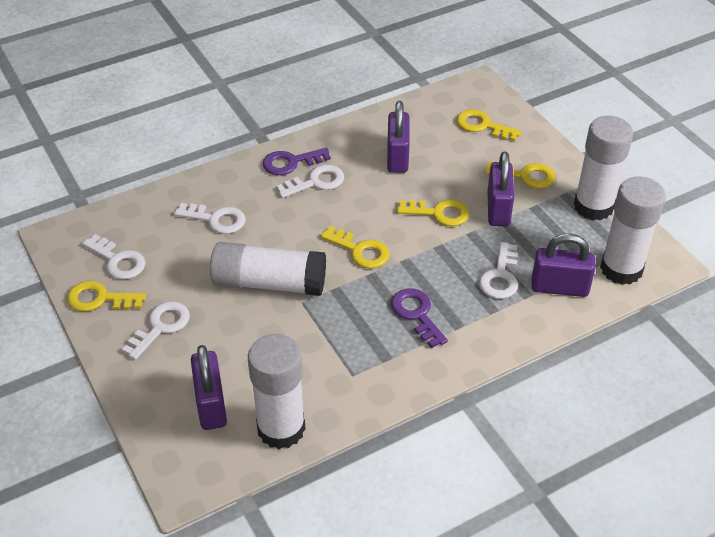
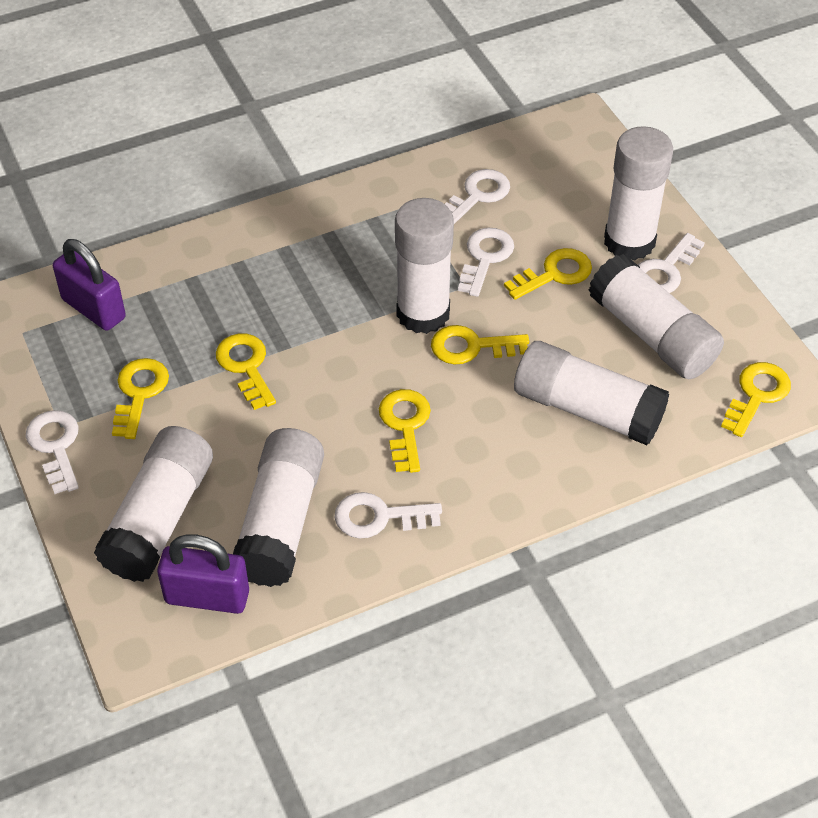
purple key: 2 -> 0
purple padlock: 4 -> 2
white glue stick: 4 -> 6
yellow key: 5 -> 6

